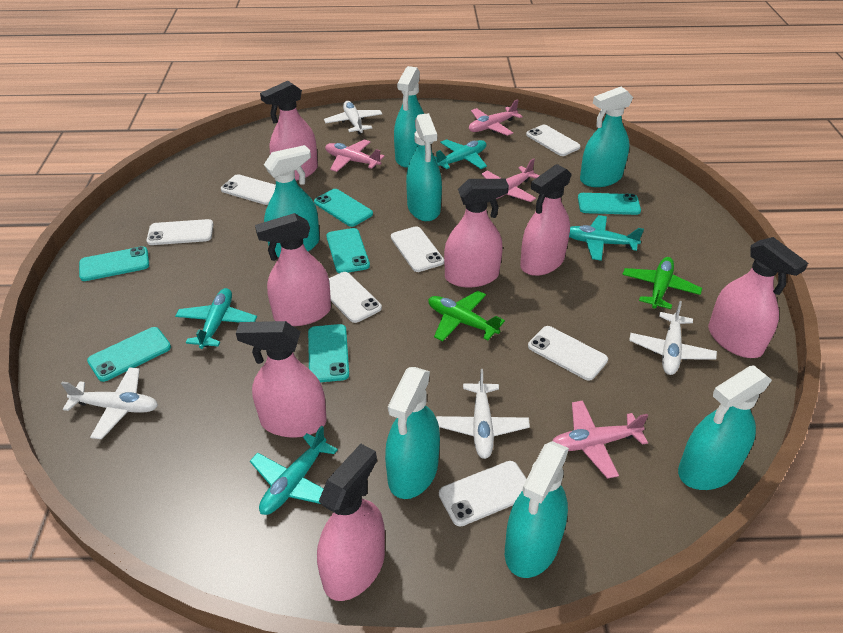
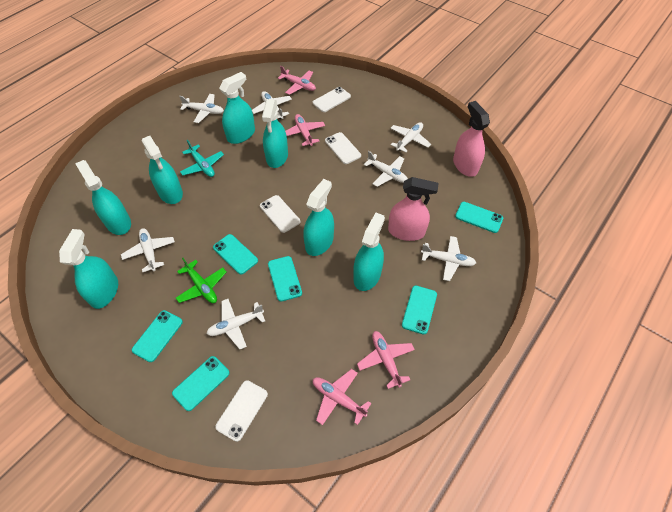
green plane: 2 -> 1
pink spray bottle: 7 -> 2
turquoise plane: 4 -> 1
white phone: 7 -> 4
white plane: 4 -> 7

